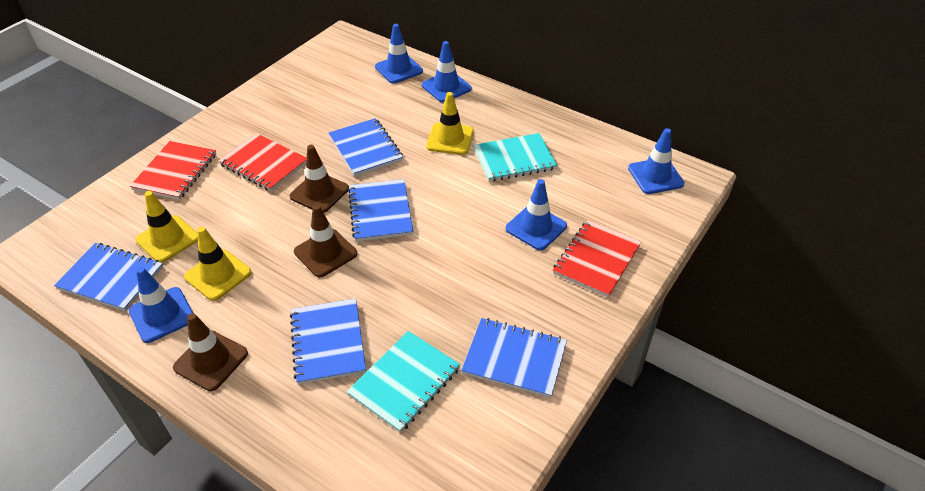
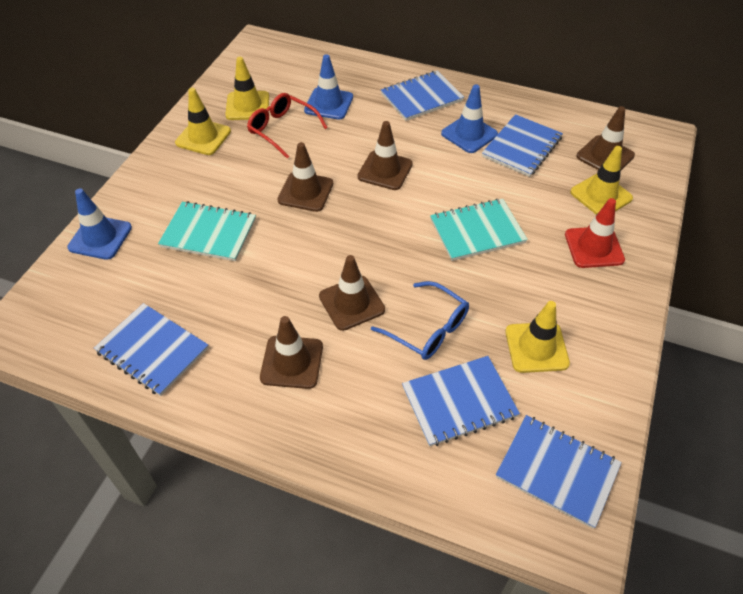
blue glasses: 0 -> 1
blue traffic cone: 5 -> 3
brown traffic cone: 3 -> 5
red glasses: 0 -> 1
red notebook: 3 -> 0
red traffic cone: 0 -> 1
yellow traffic cone: 3 -> 4

